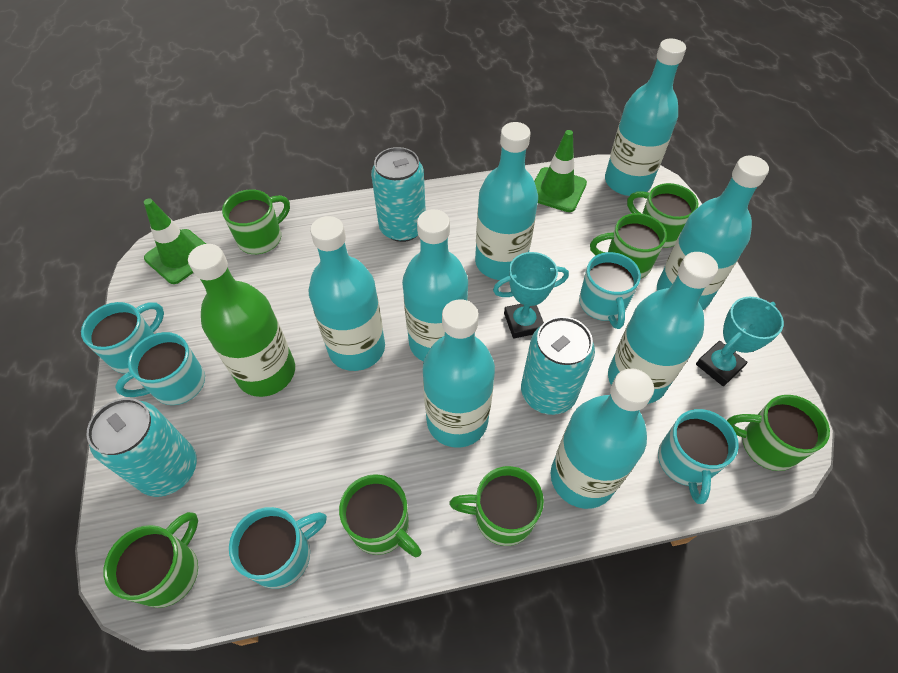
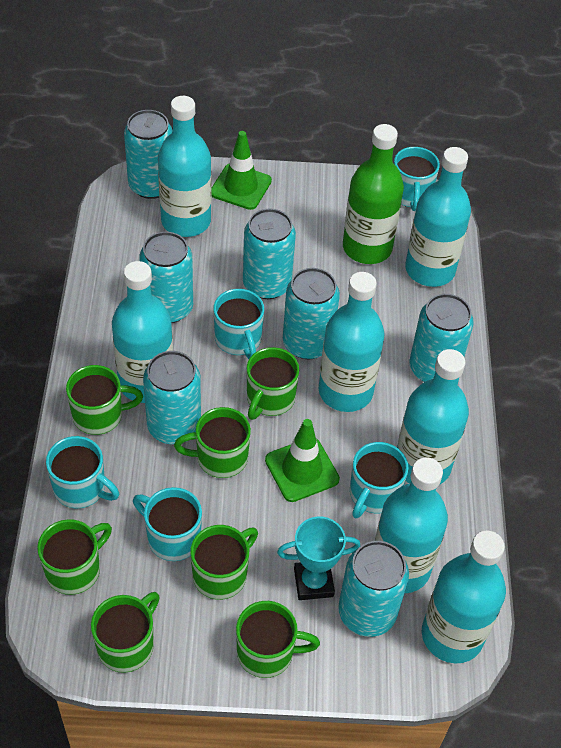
turquoise bottle: 8 -> 7
turquoise can: 3 -> 7
turquoise trophy: 2 -> 1

